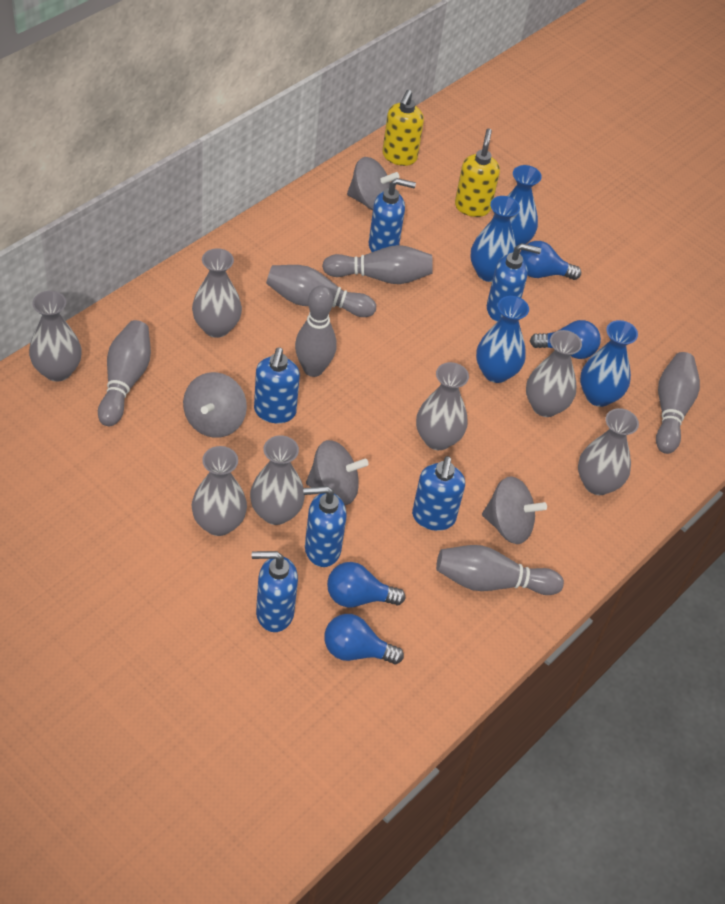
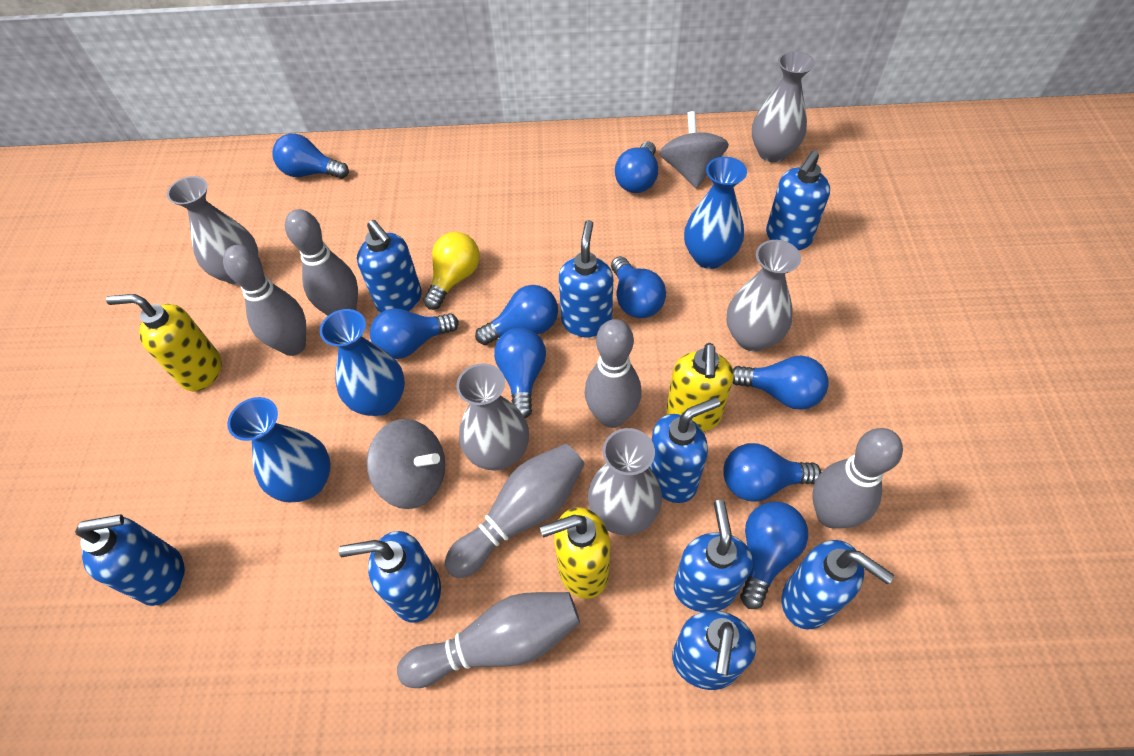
blue light bulb: 4 -> 9
blue soap dispenser: 6 -> 9
blue vase: 4 -> 3
grey spinning top: 4 -> 2
grey vase: 7 -> 5
yellow light bulb: 0 -> 1
yellow soap dispenser: 2 -> 3

